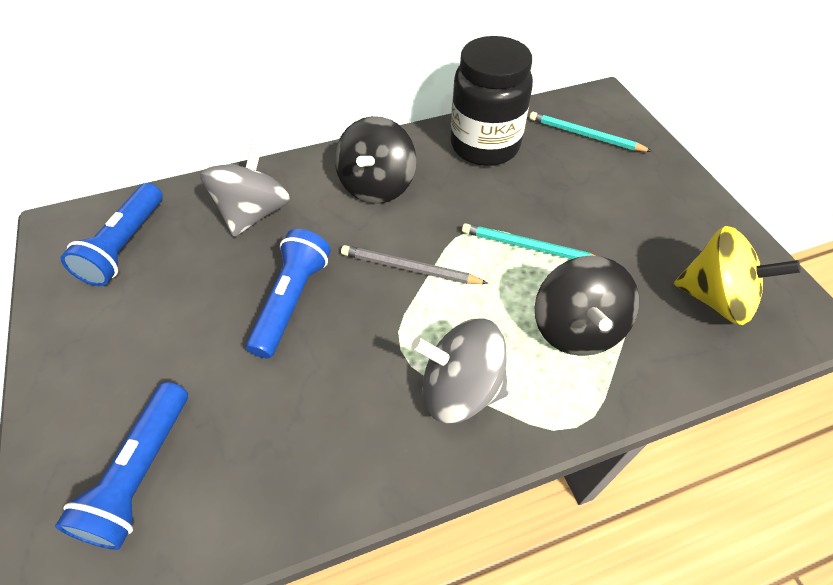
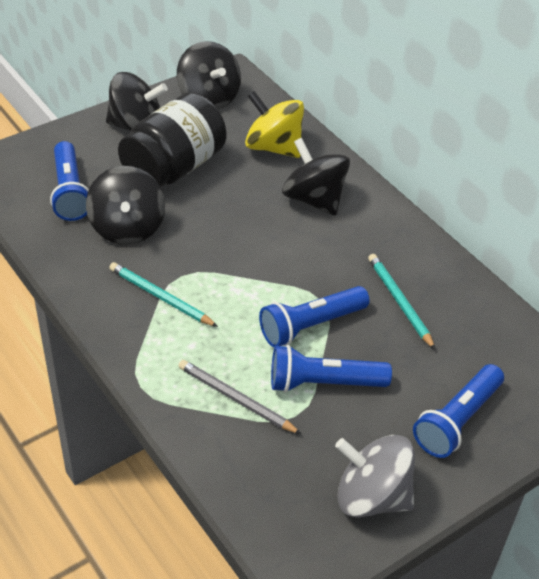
black spinning top: 2 -> 4
blue flashlight: 3 -> 4
grey spinning top: 2 -> 1

